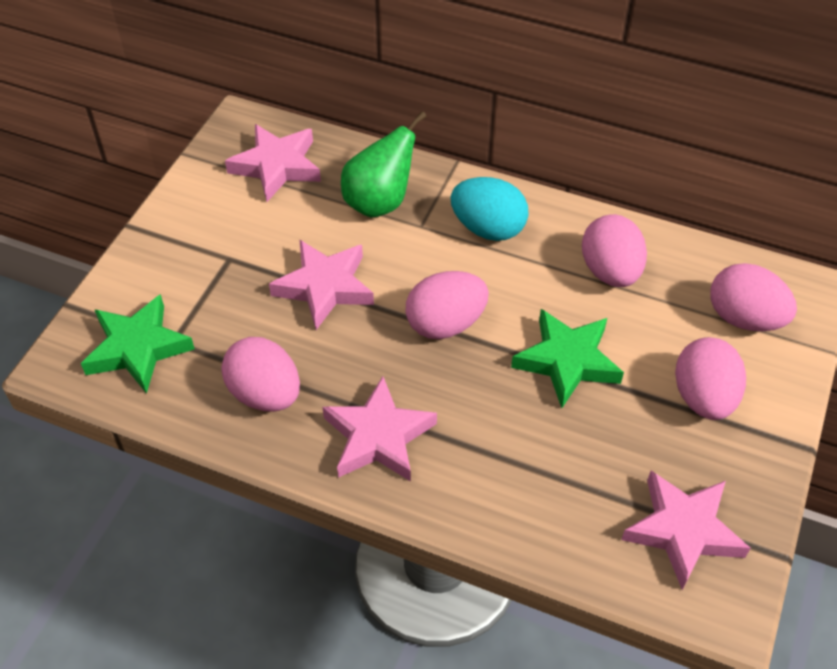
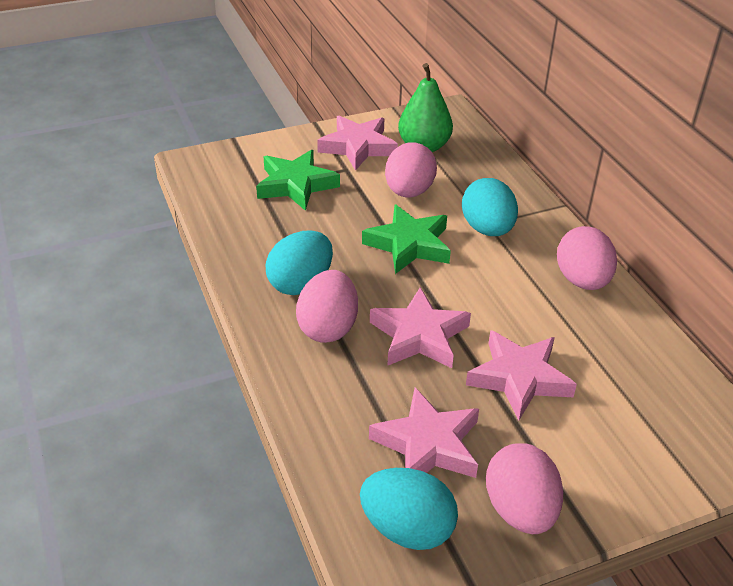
pink egg: 5 -> 4
turquoise egg: 1 -> 3

